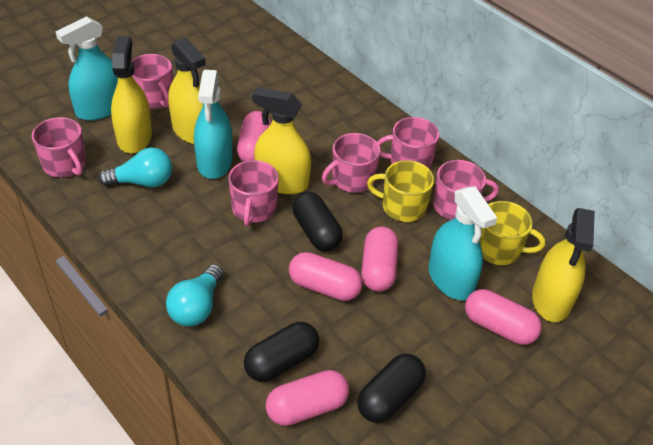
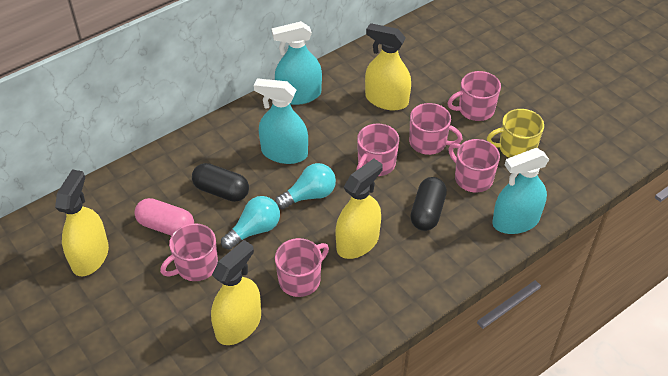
black capsule: 3 -> 2
pink capsule: 5 -> 1
yellow mug: 2 -> 1

